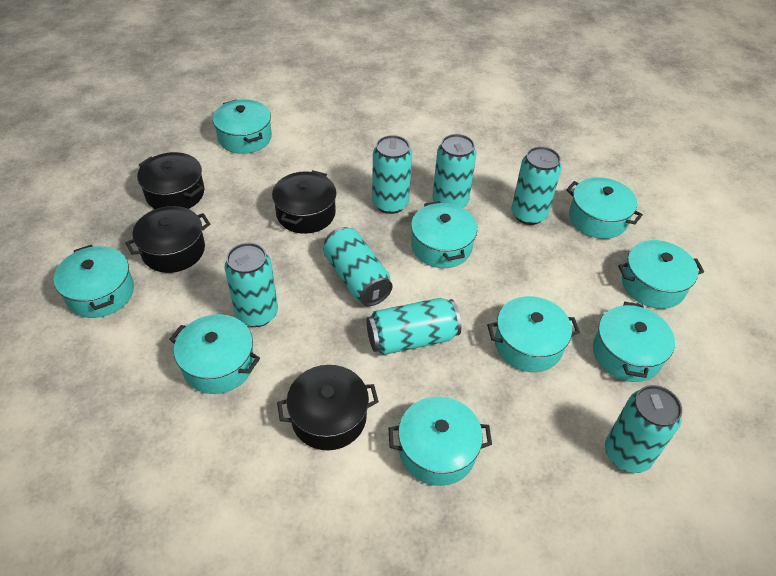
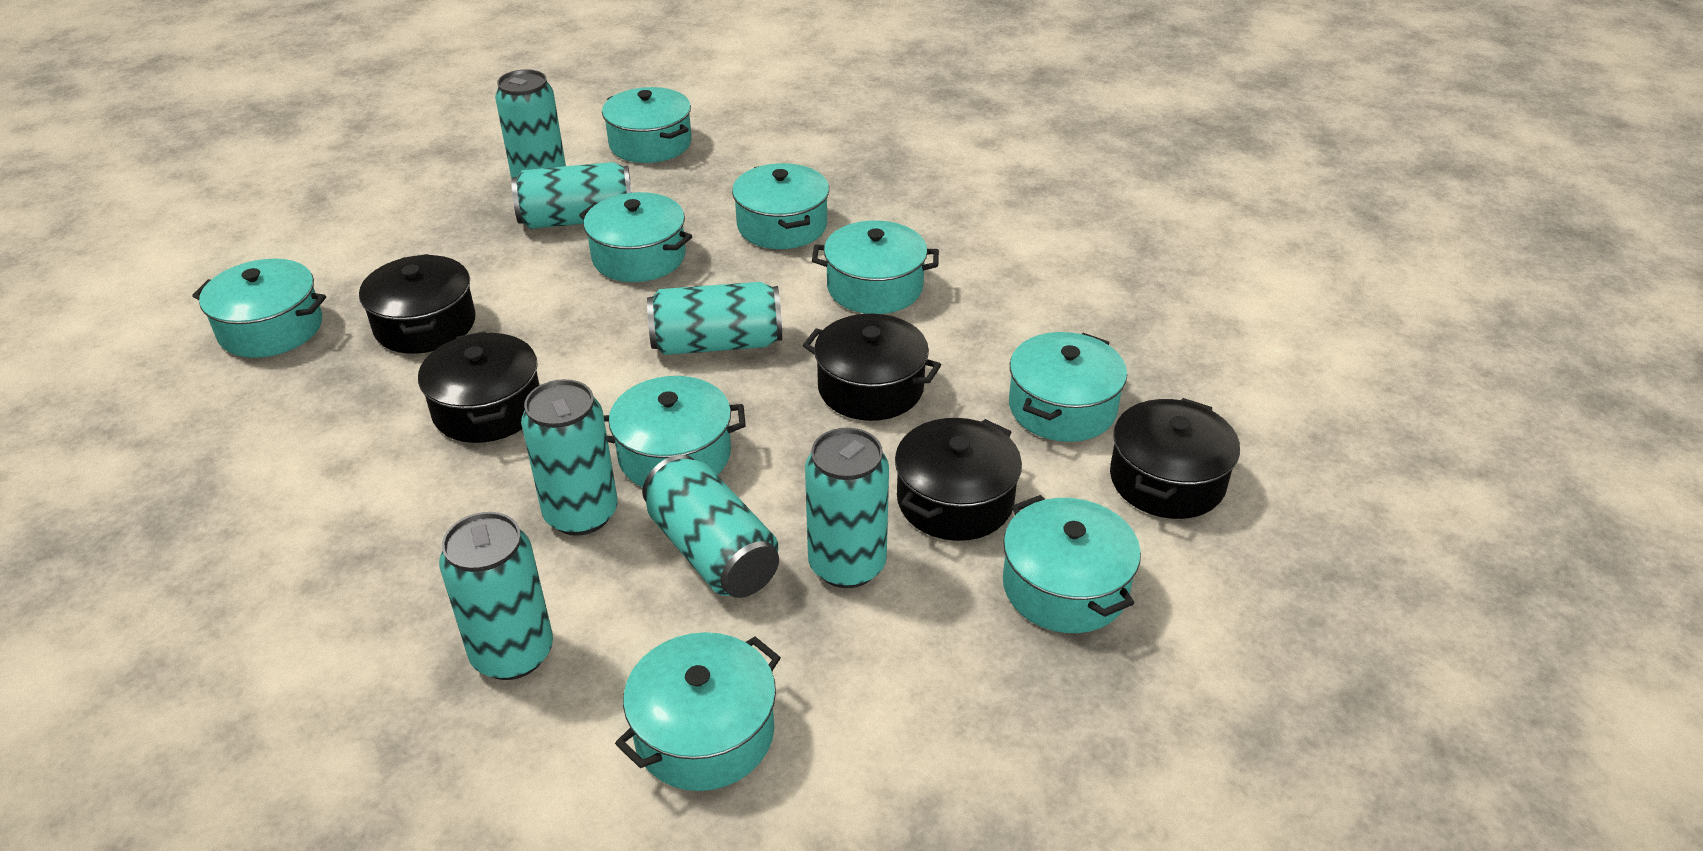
black pot: 4 -> 5

